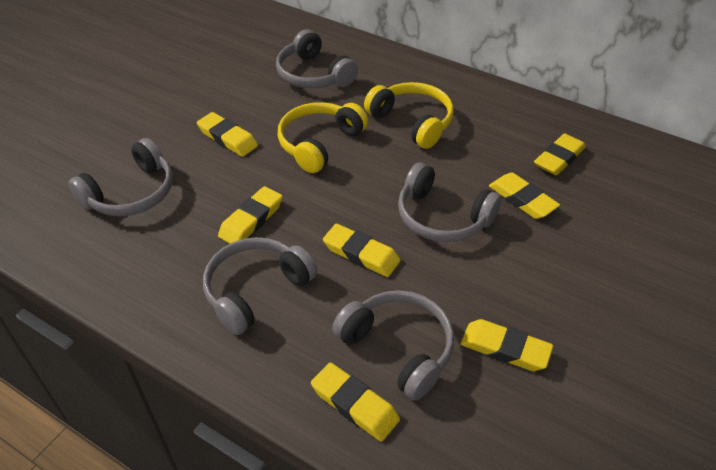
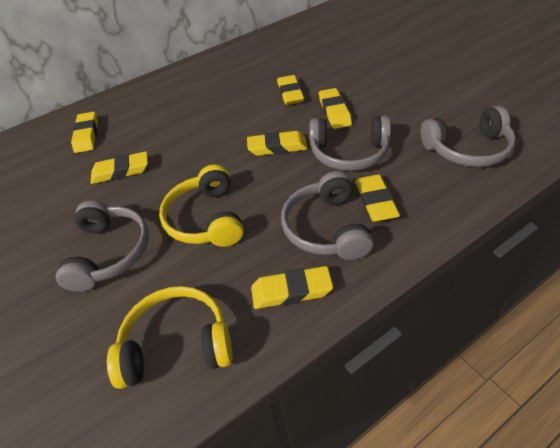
grey headphones: 5 -> 4

